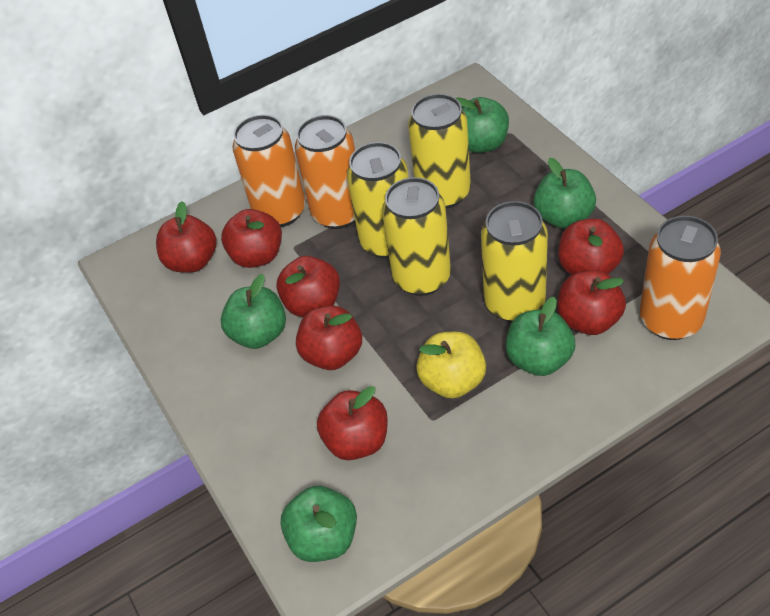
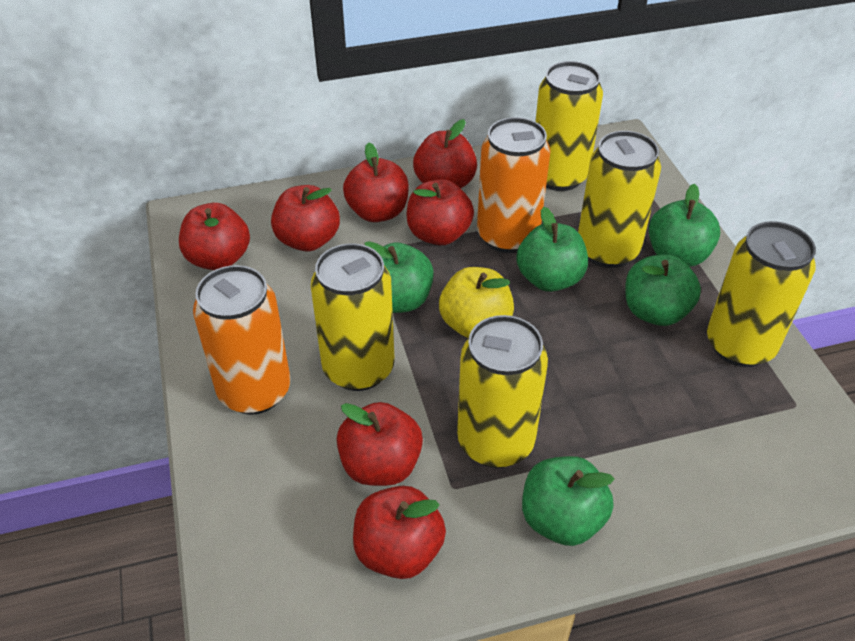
orange can: 3 -> 2
yellow can: 4 -> 5

